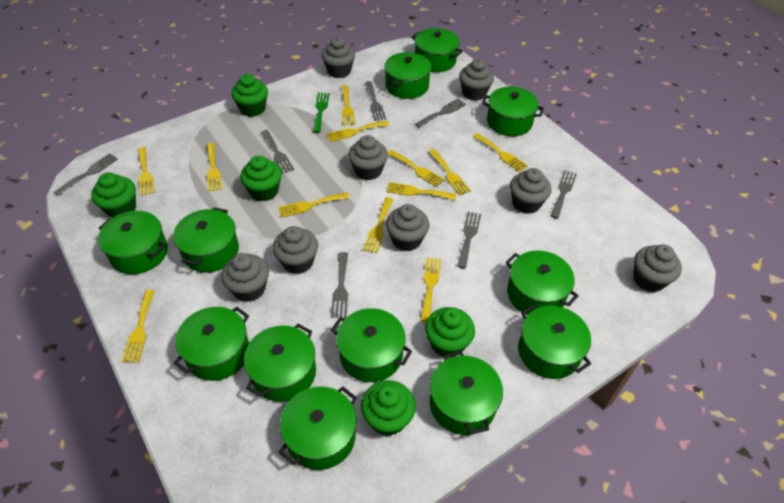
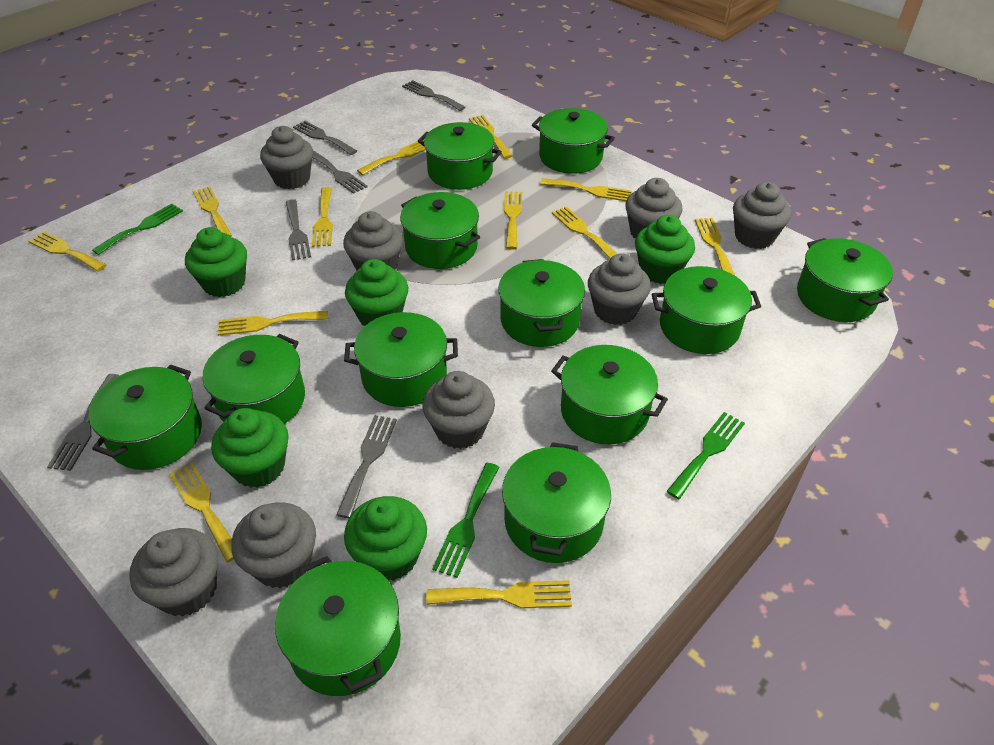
green fork: 1 -> 3
grey fork: 7 -> 6

